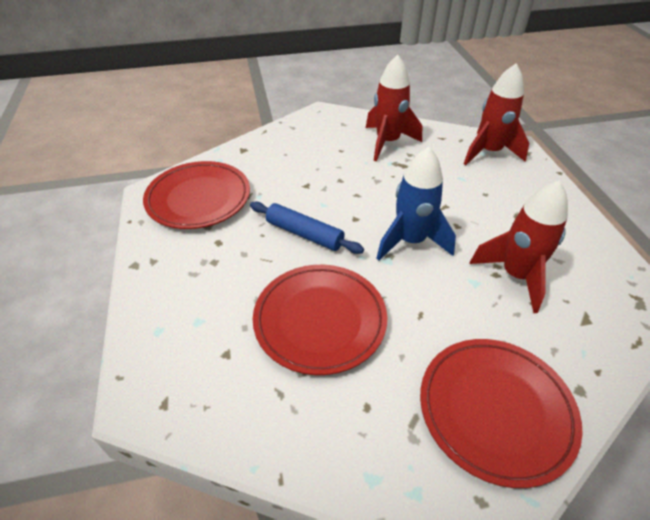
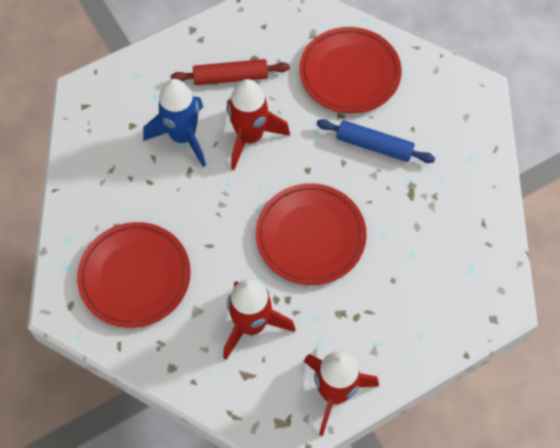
red rolling pin: 0 -> 1

